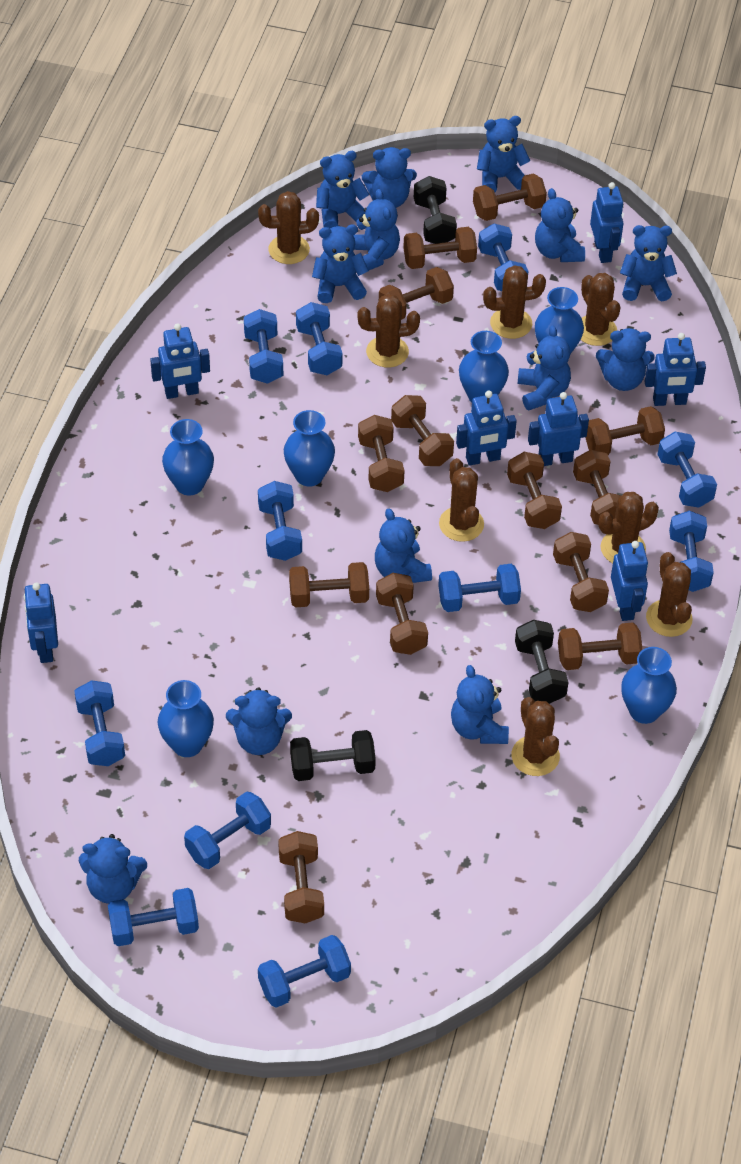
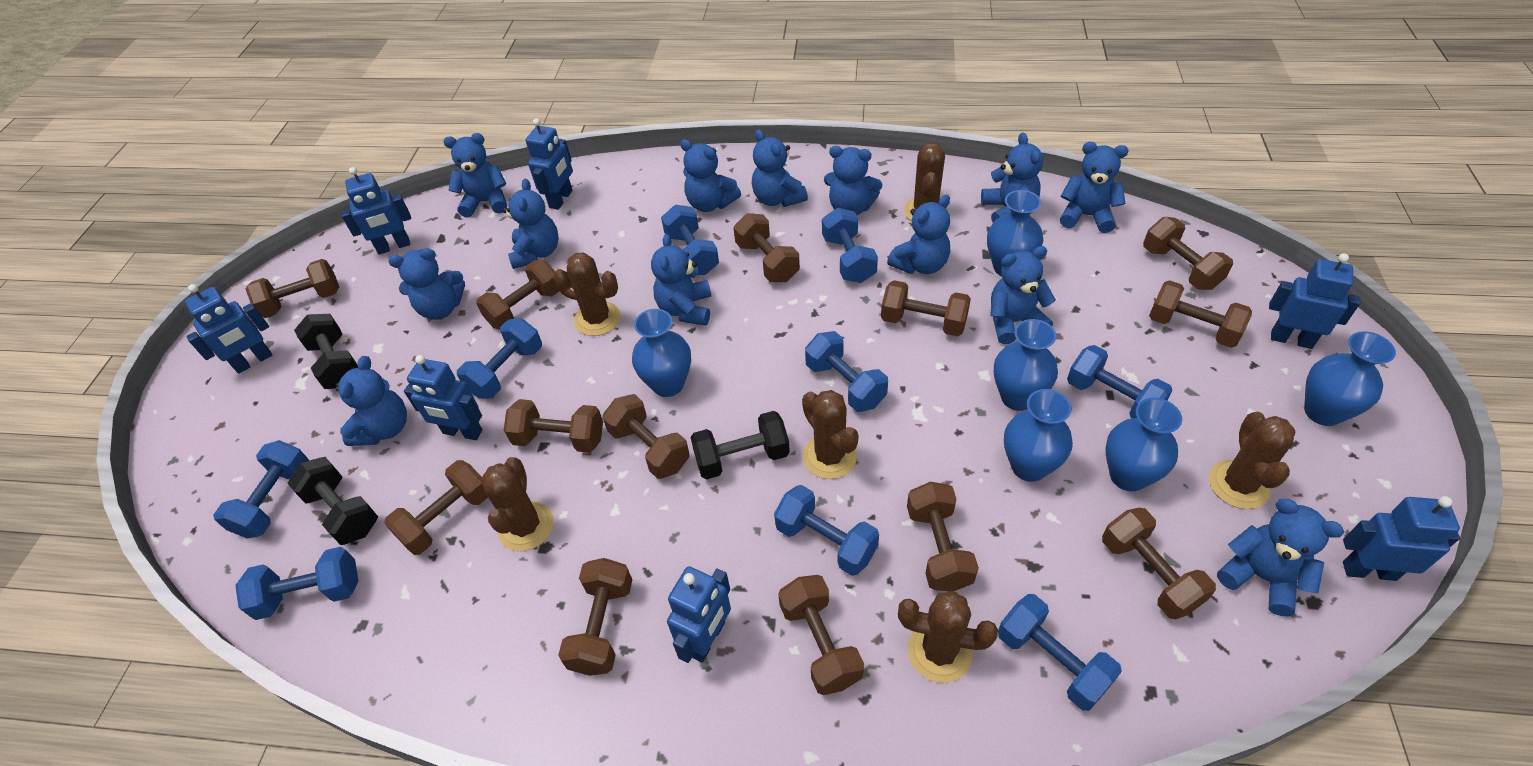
blue dumbbell: 11 -> 9
brown cactus: 8 -> 6

